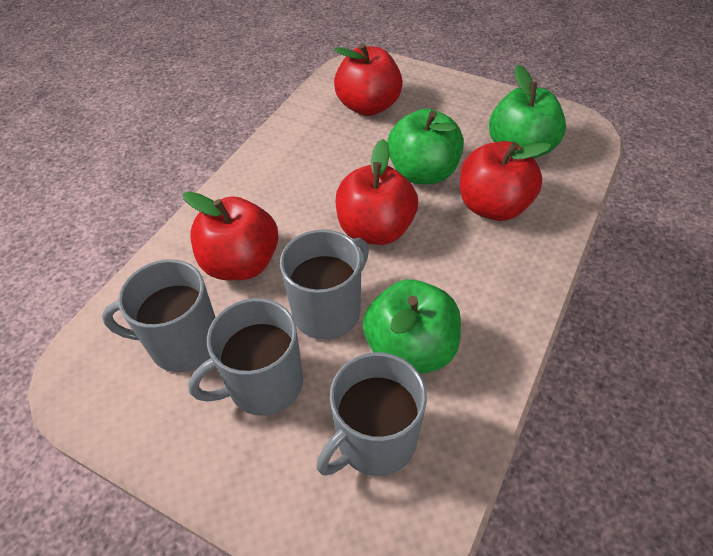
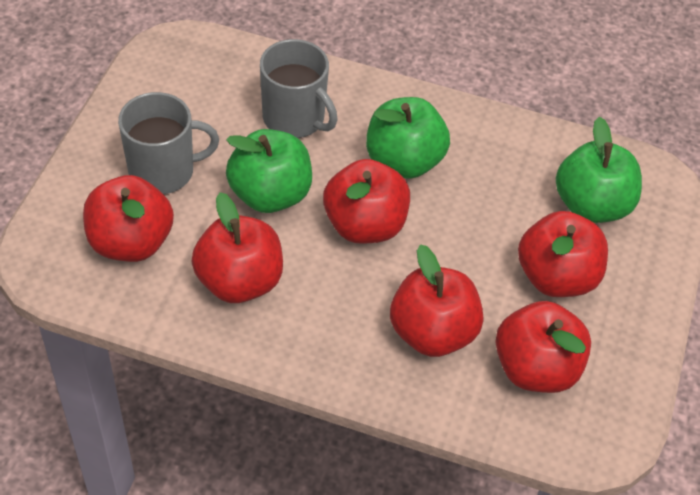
grey mug: 4 -> 2
red apple: 4 -> 6

